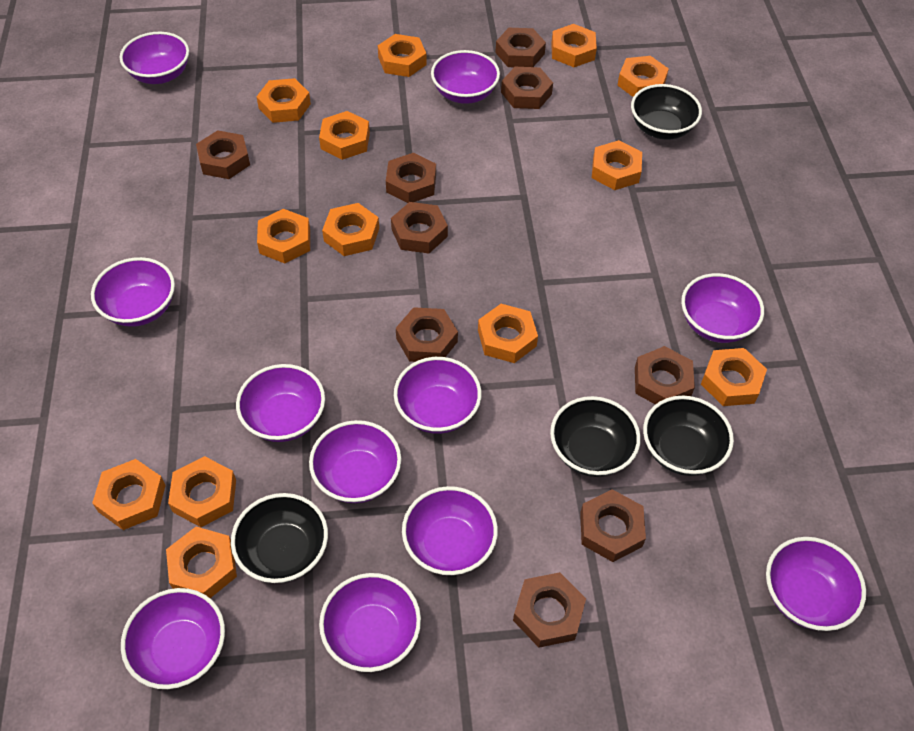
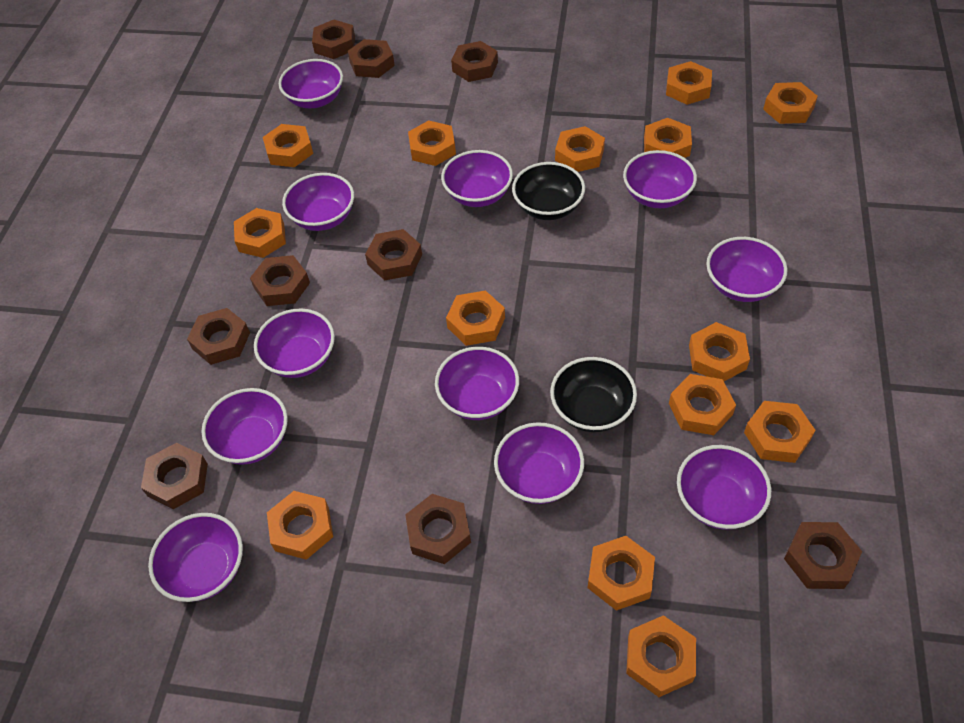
black bowl: 4 -> 2
orange nut: 13 -> 14

